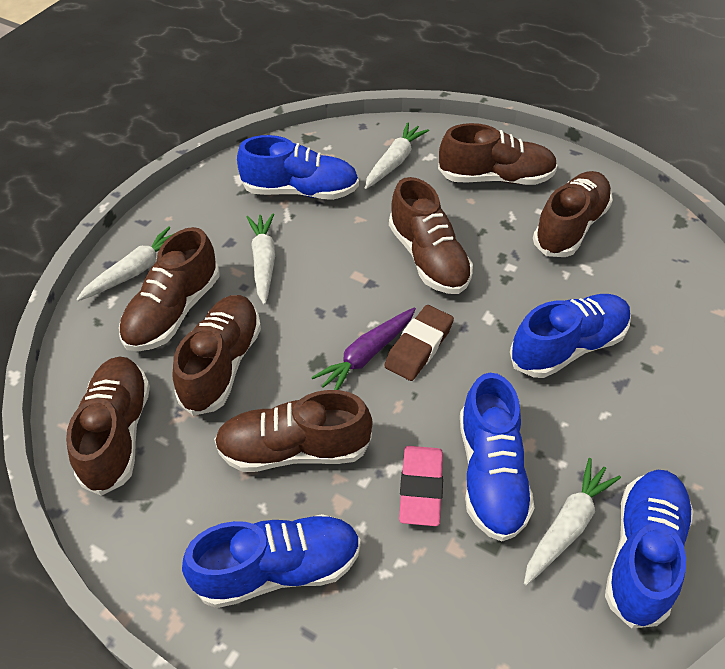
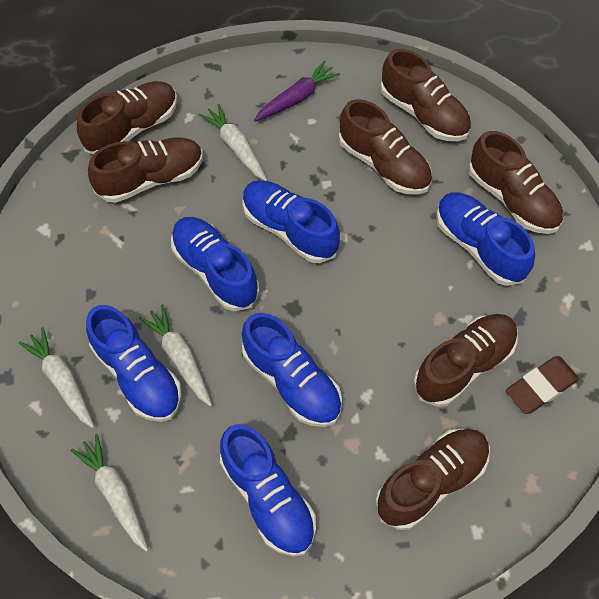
blue shoe: 5 -> 6
pink eraser: 1 -> 0

